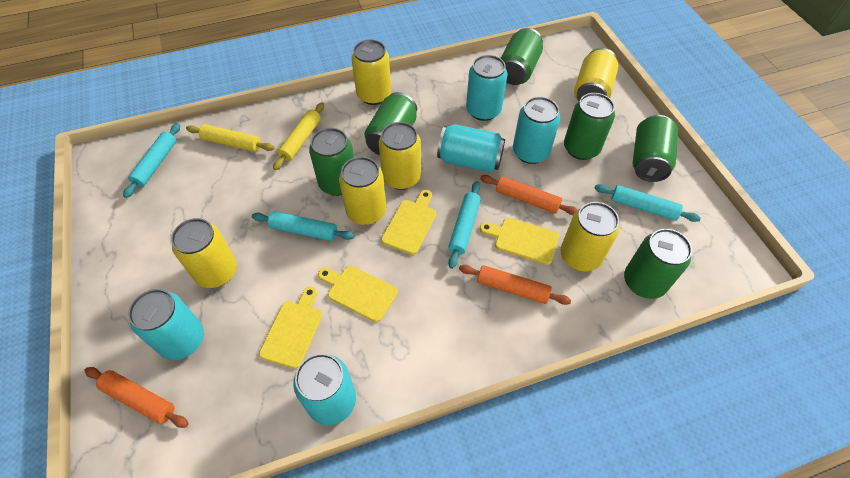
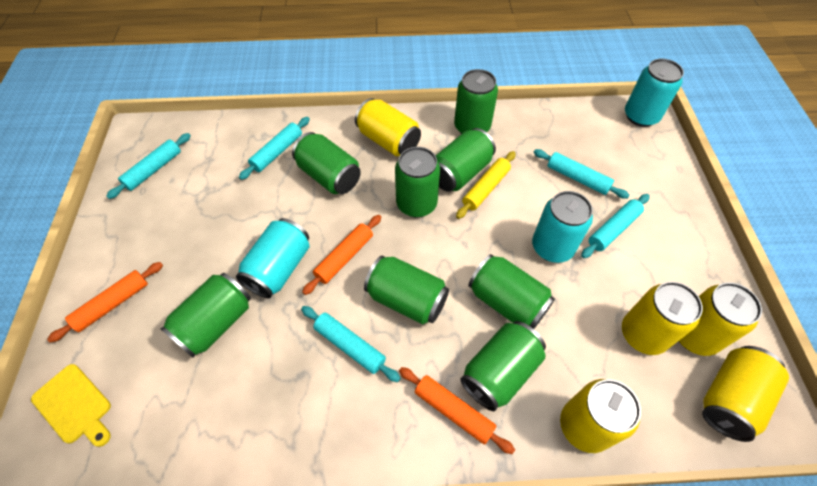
green can: 6 -> 8
turquoise can: 5 -> 3
turquoise rolling pin: 4 -> 5
yellow can: 6 -> 5
yellow cutting board: 4 -> 1
yellow rolling pin: 2 -> 1

